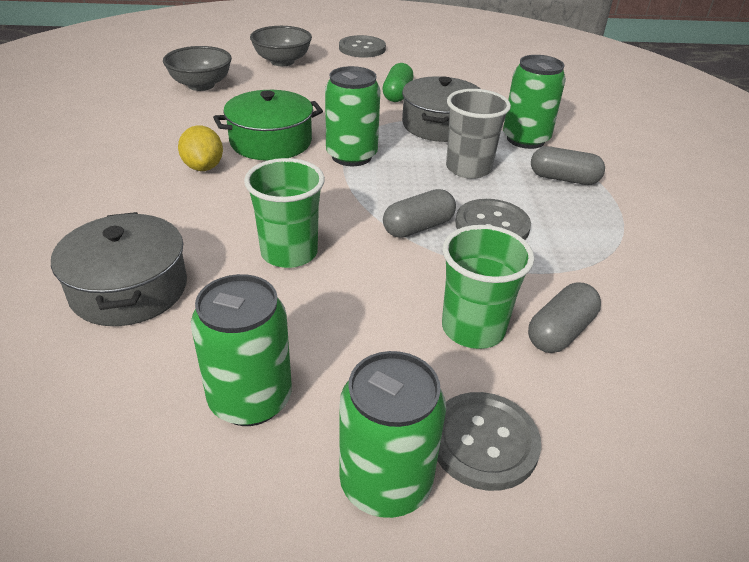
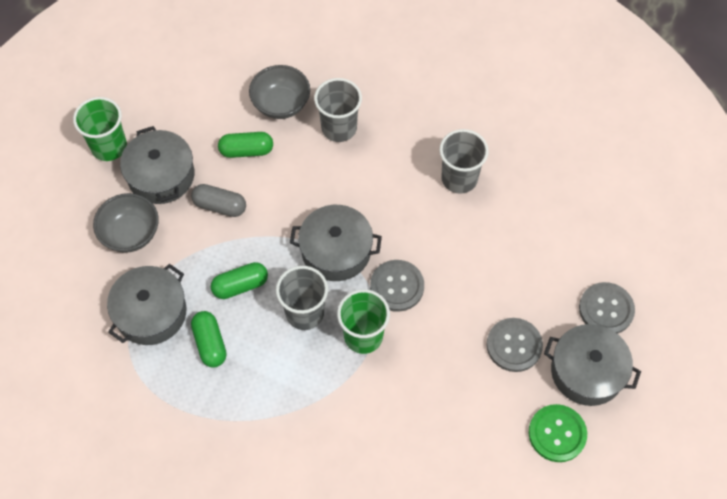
green button: 0 -> 1
green can: 4 -> 0
green capsule: 1 -> 3
green pot: 1 -> 0
grey capsule: 3 -> 1
grey cup: 1 -> 3
grey pot: 2 -> 4
yellow lemon: 1 -> 0

